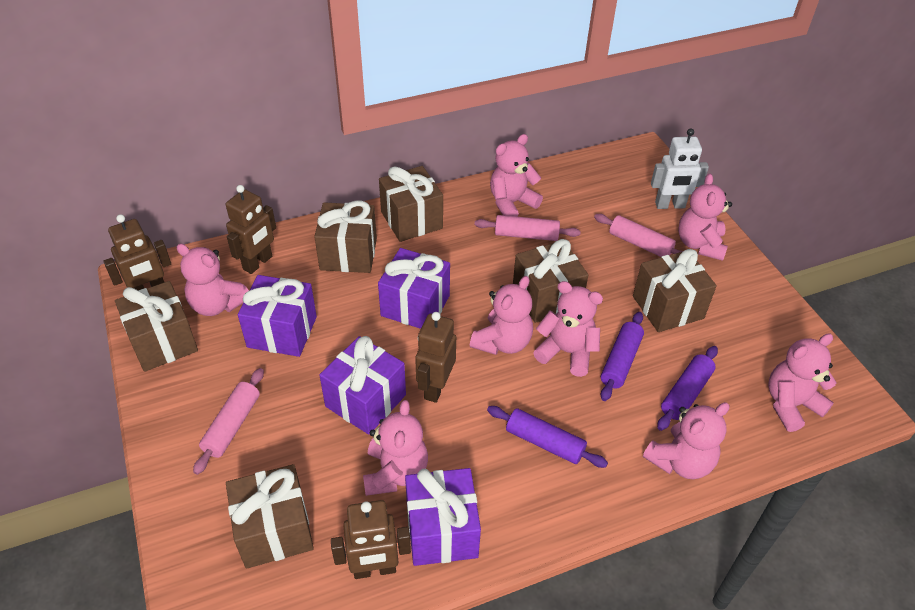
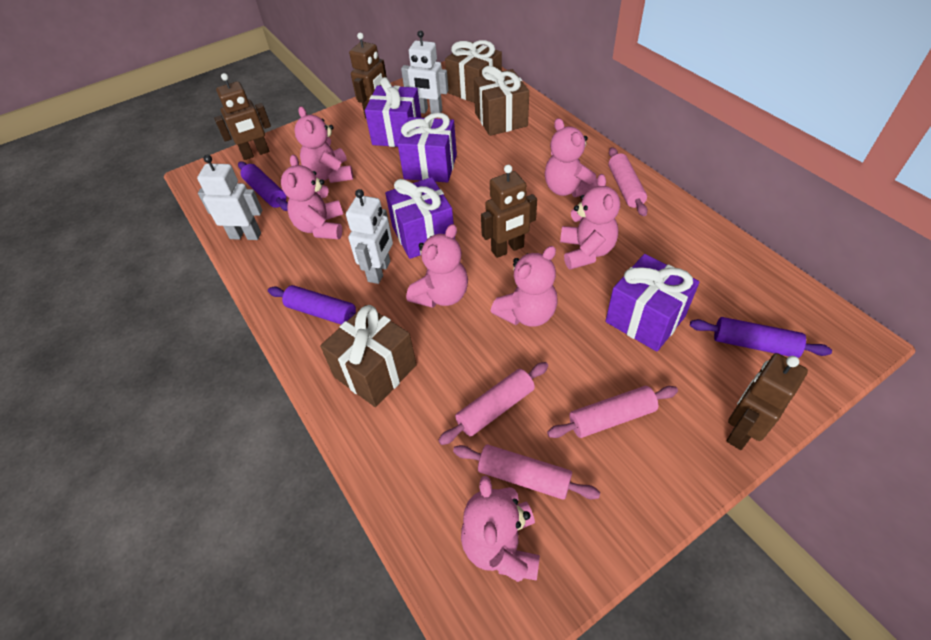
brown gift: 6 -> 3
pink rolling pin: 3 -> 4
pink teddy bear: 8 -> 7
white robot: 1 -> 3

